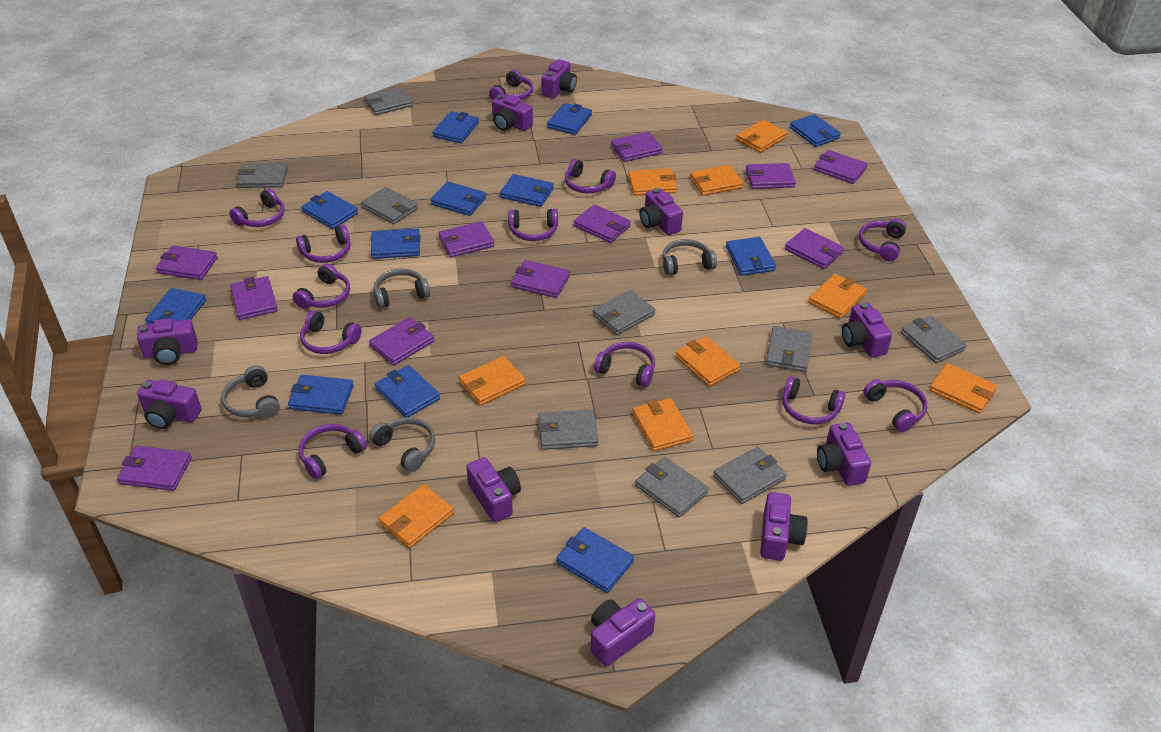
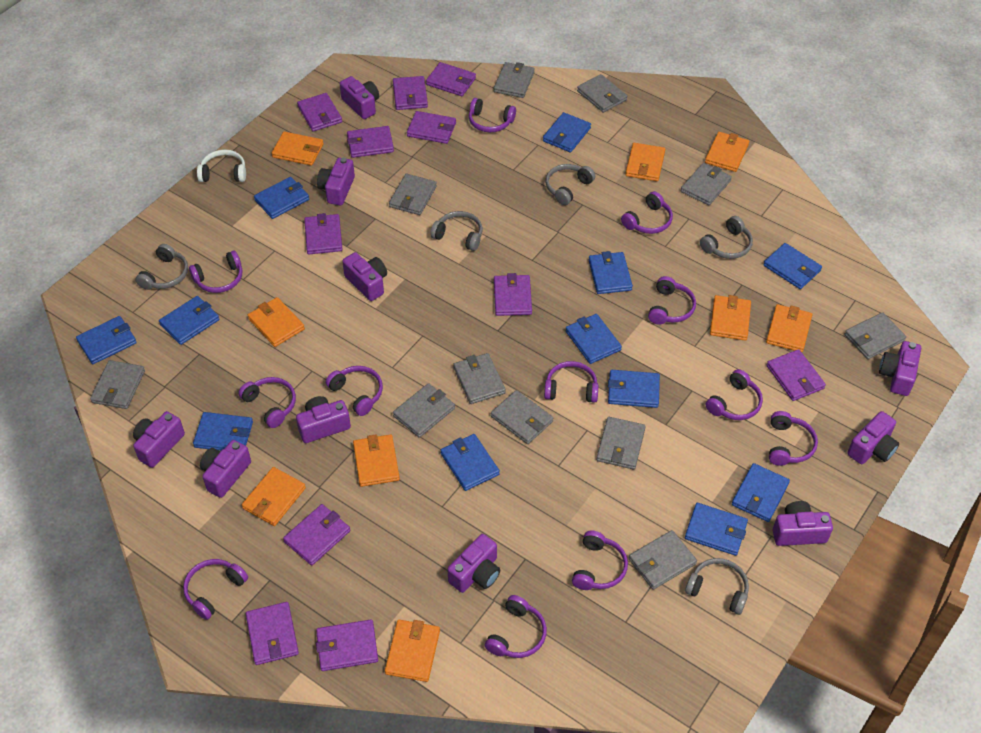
grey headphones: 4 -> 5
grey wallet: 9 -> 11
white headphones: 0 -> 1

